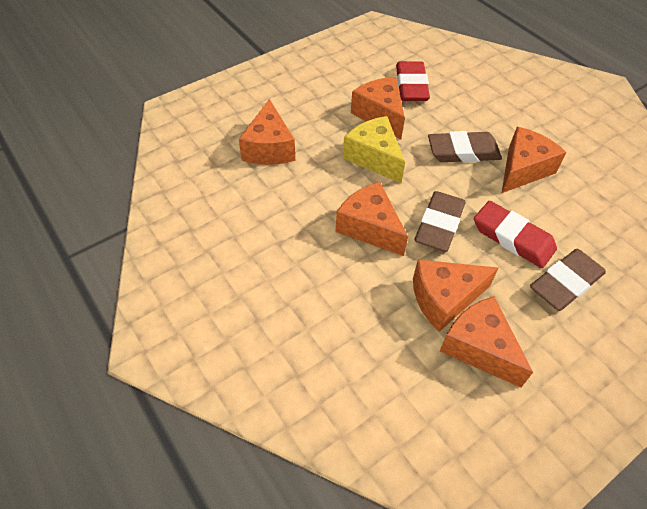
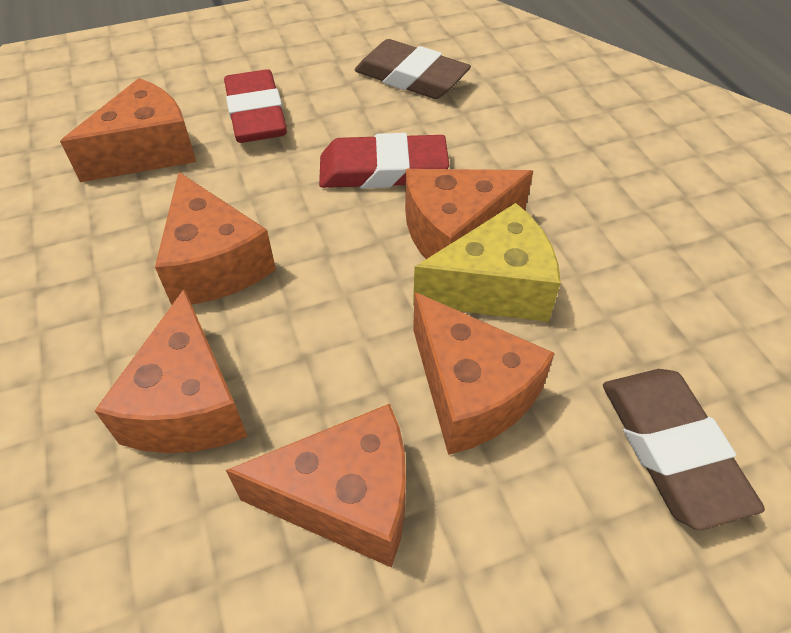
brown eraser: 3 -> 2

